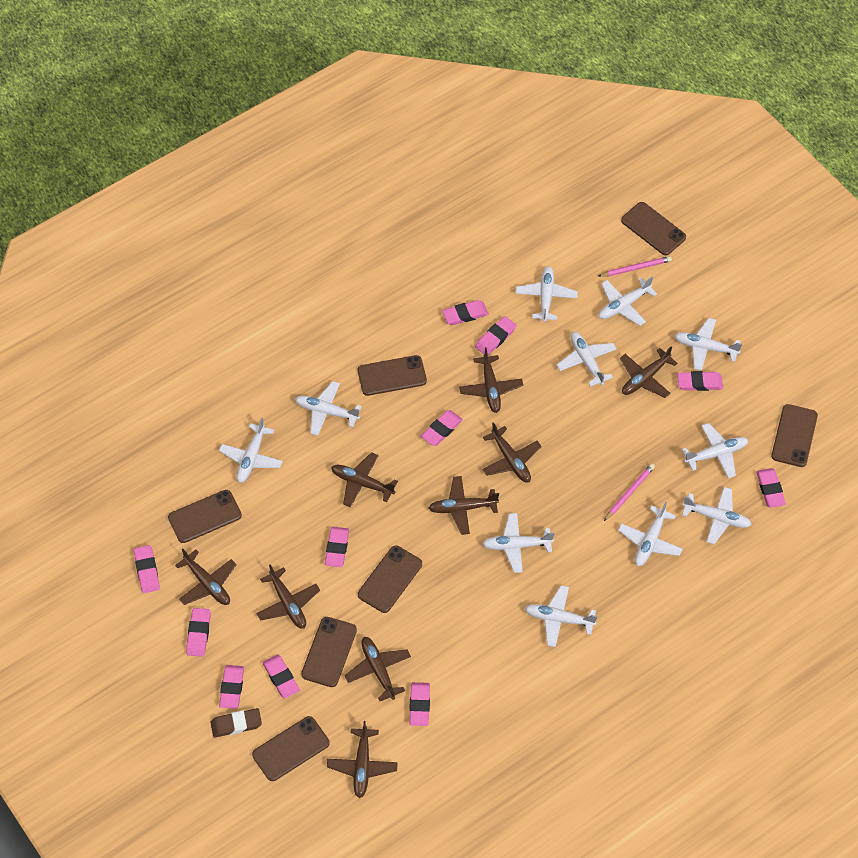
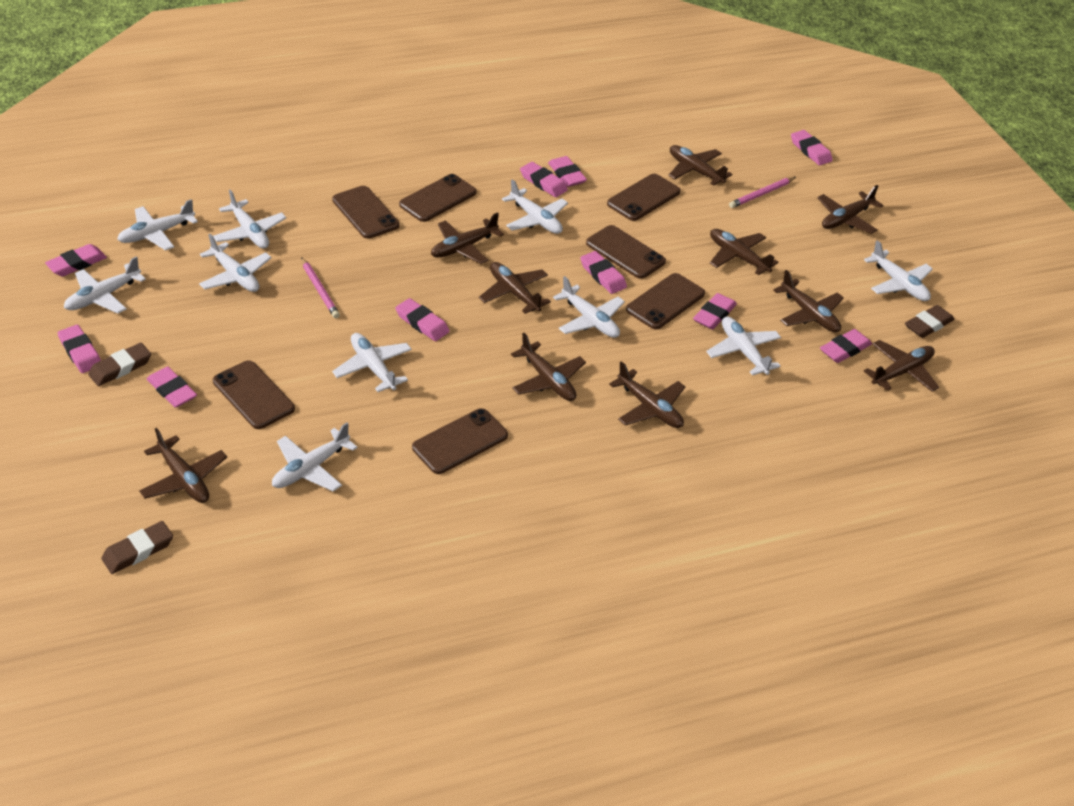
brown eraser: 1 -> 3
brown plane: 9 -> 10
pink eraser: 11 -> 10
white plane: 11 -> 10

